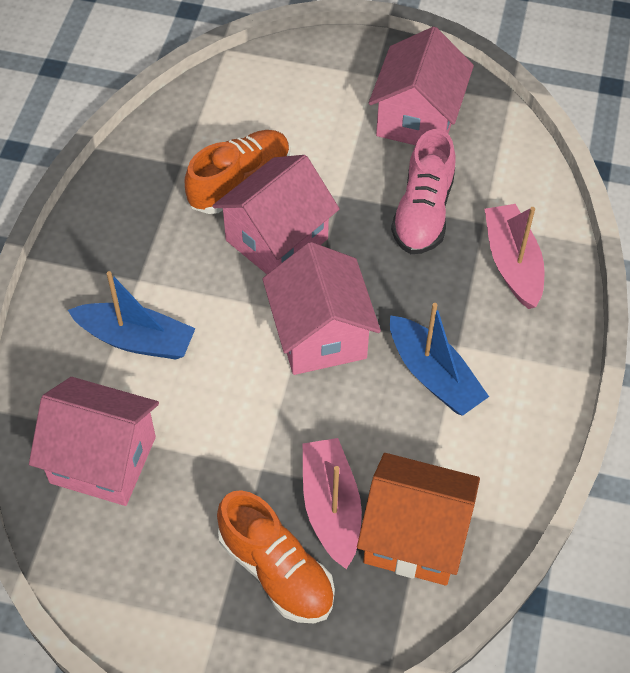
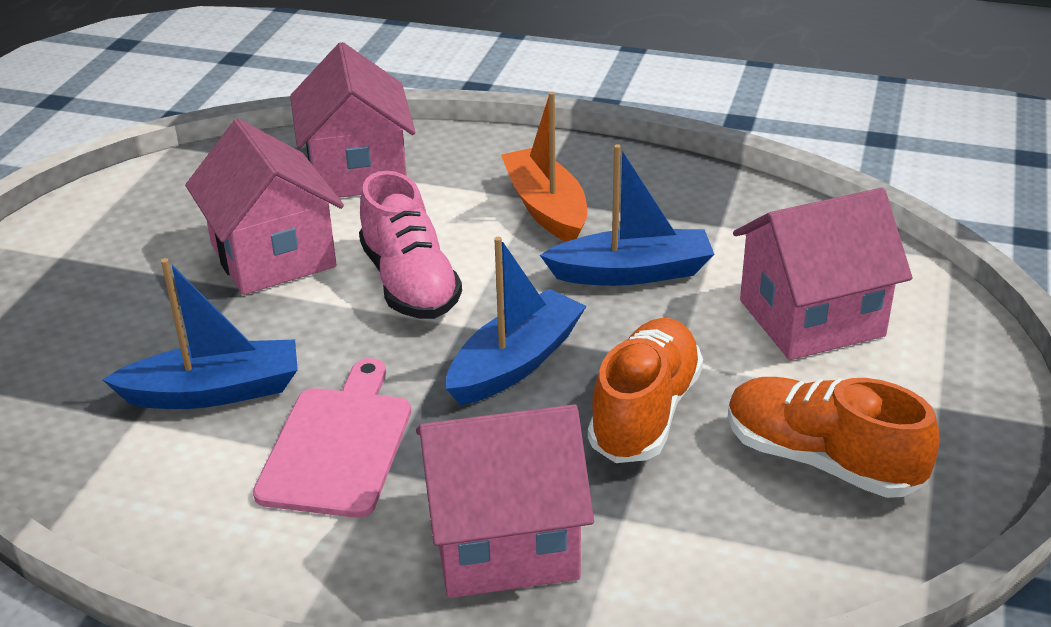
blue boat: 2 -> 3
orange boat: 0 -> 1
orange house: 1 -> 0
pink boat: 2 -> 0
pink cutting board: 0 -> 1

